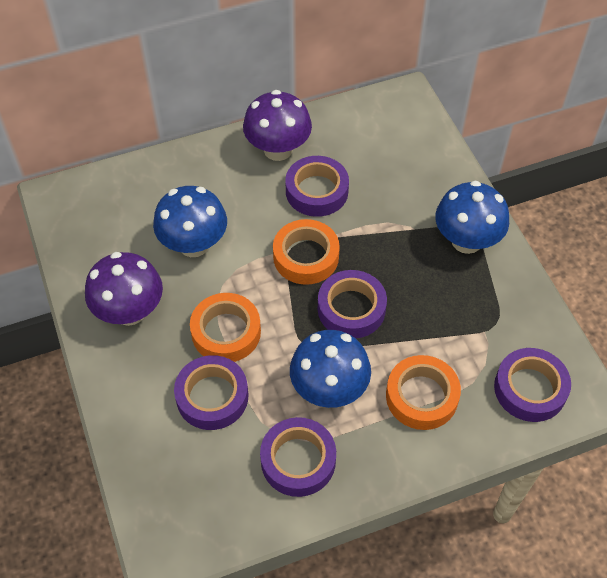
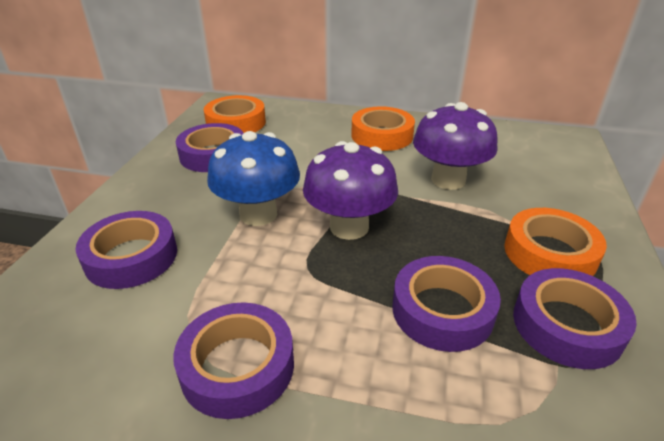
blue mushroom: 3 -> 1

